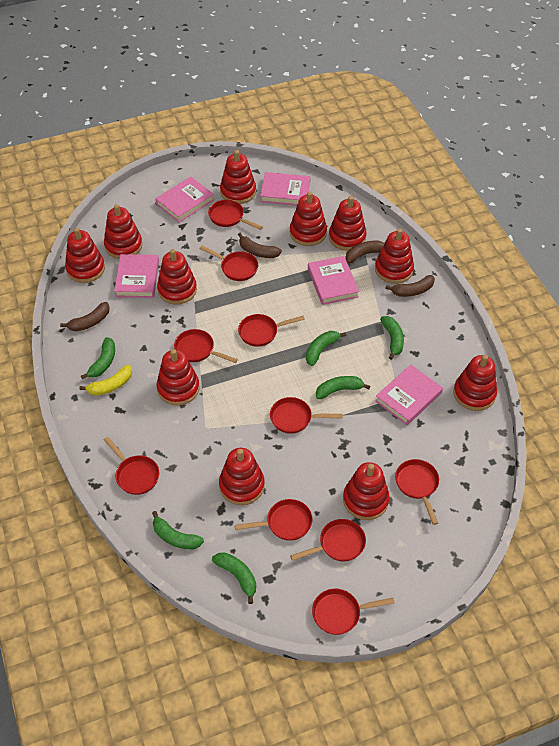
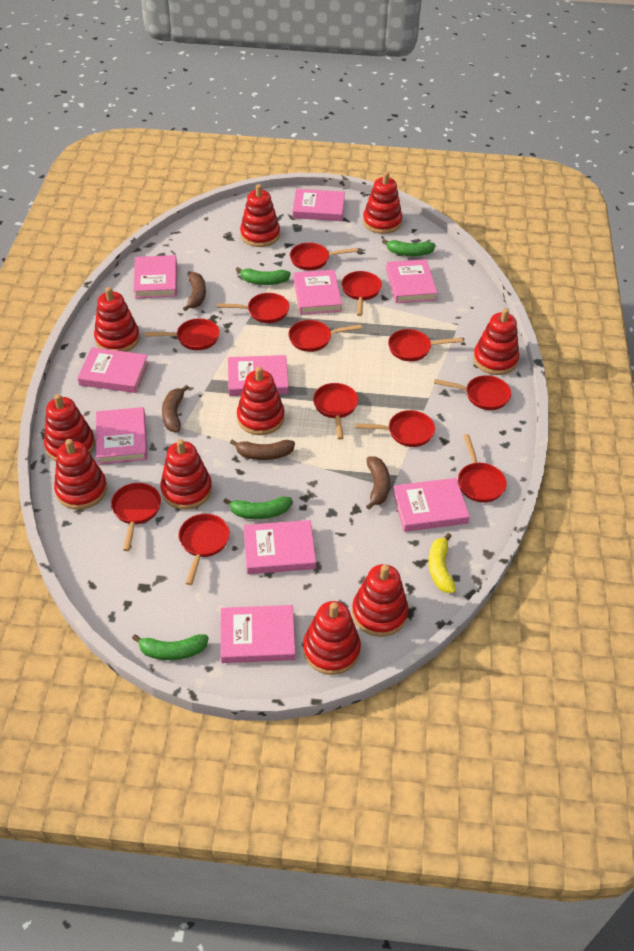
green banana: 6 -> 4
pink book: 5 -> 10
red pan: 10 -> 12
red stacking toy: 11 -> 10

